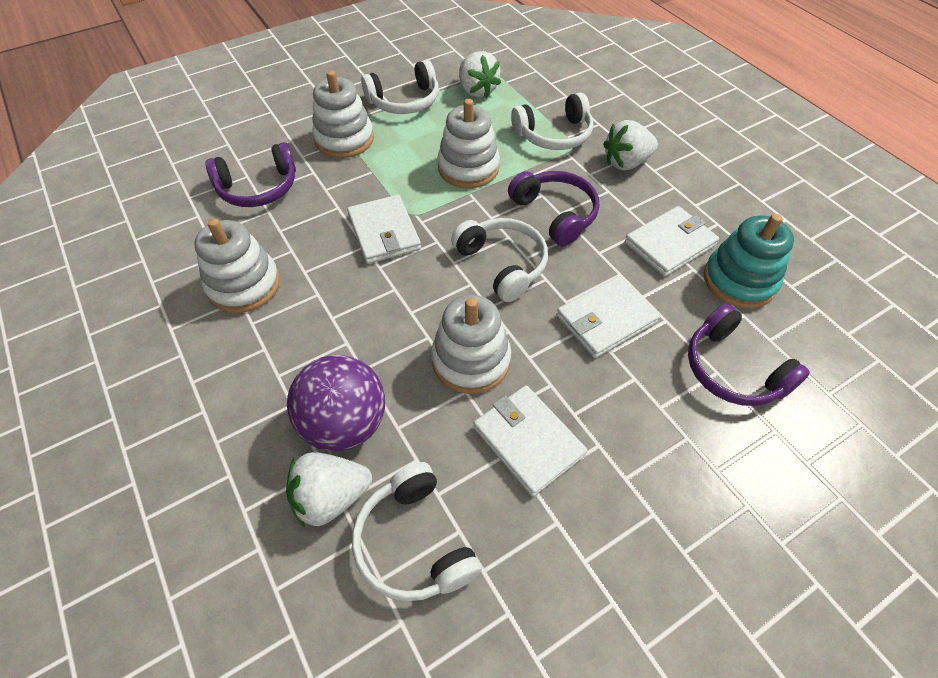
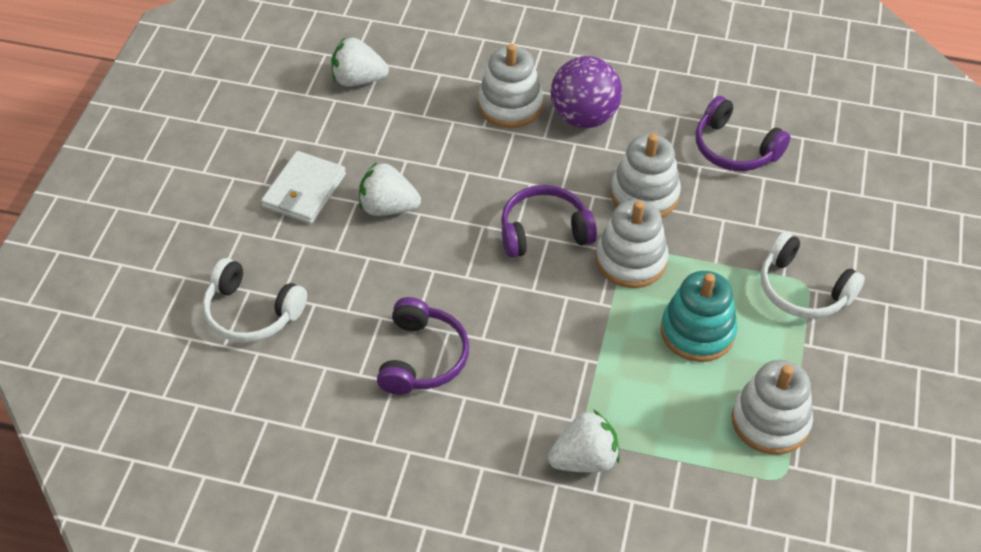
white headphones: 4 -> 2
white wallet: 4 -> 1

